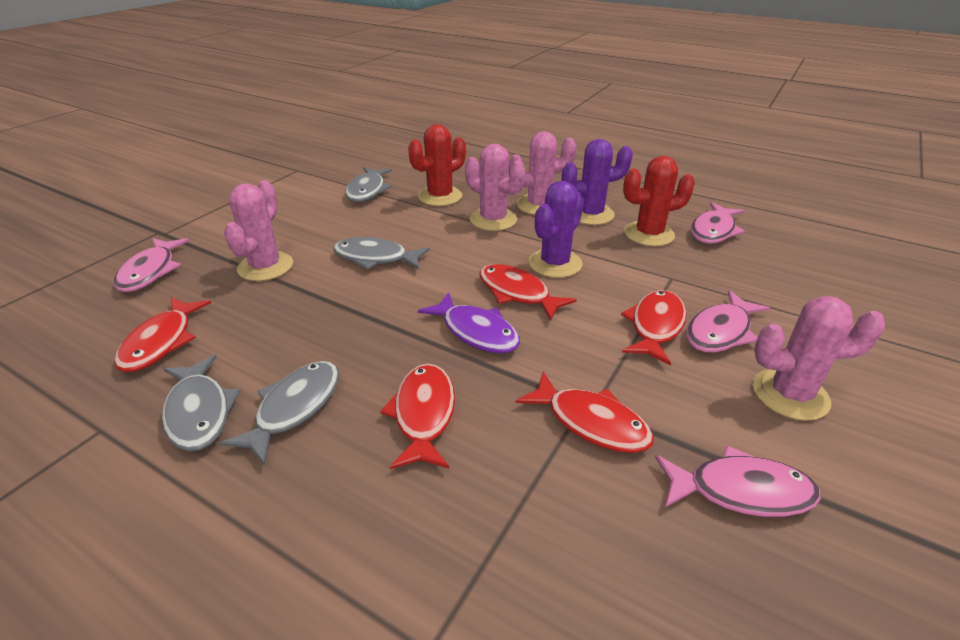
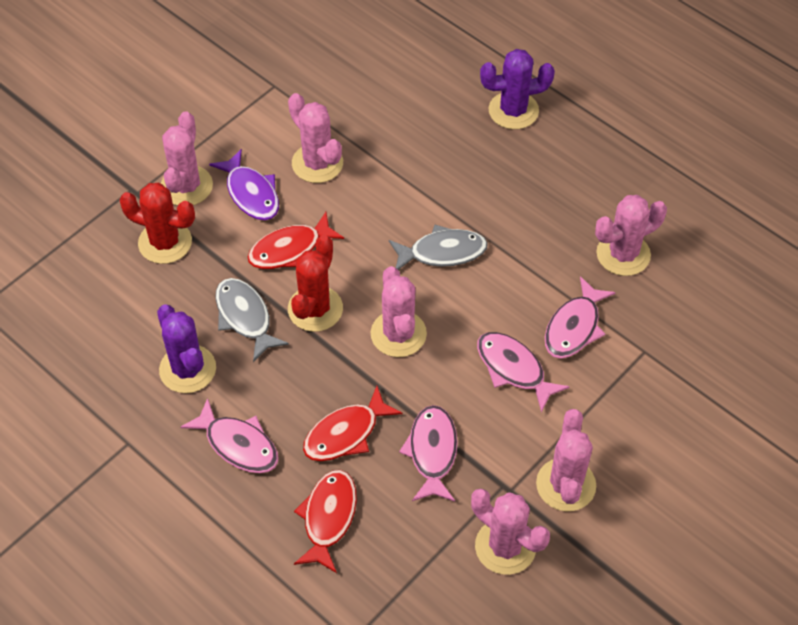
grey fish: 4 -> 2
pink cactus: 4 -> 6
red fish: 5 -> 3

